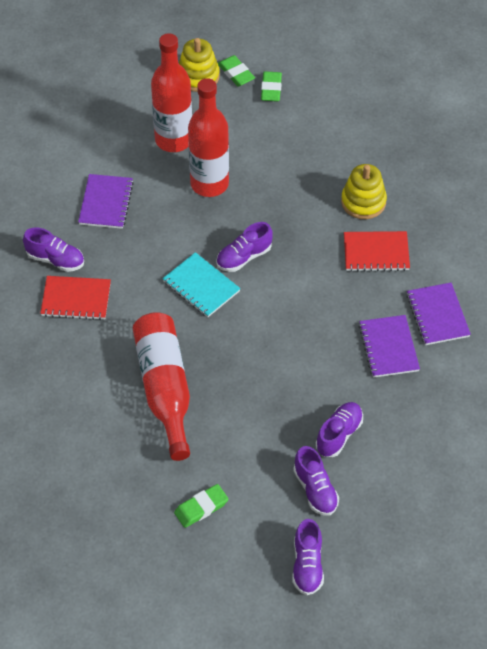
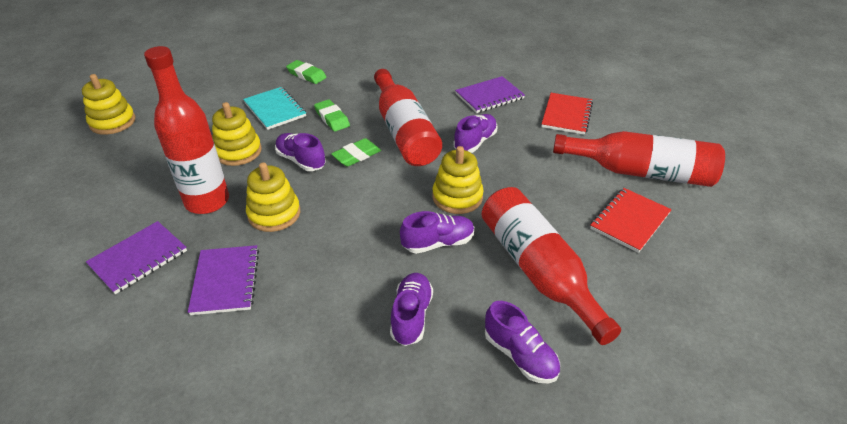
red bottle: 3 -> 4
yellow stacking toy: 2 -> 4

